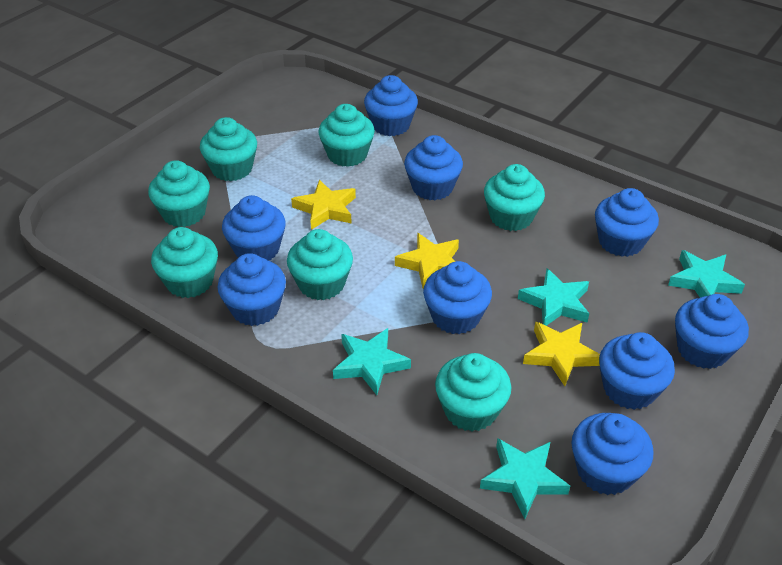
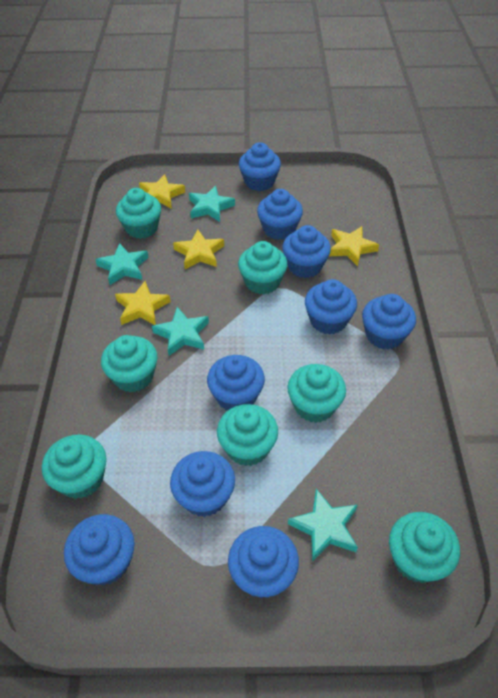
yellow star: 3 -> 4

